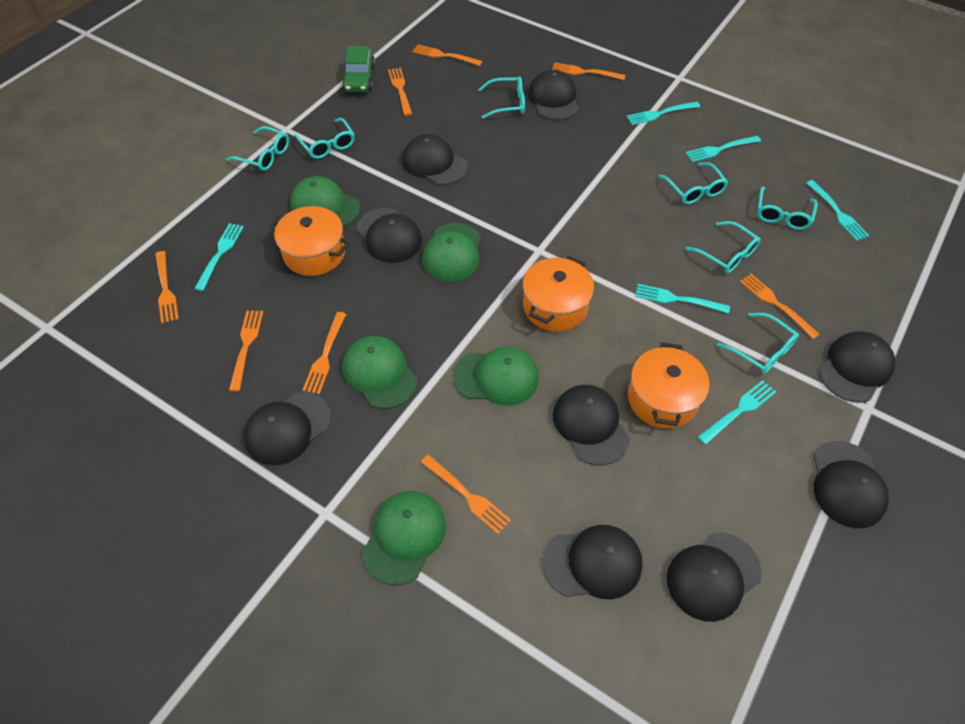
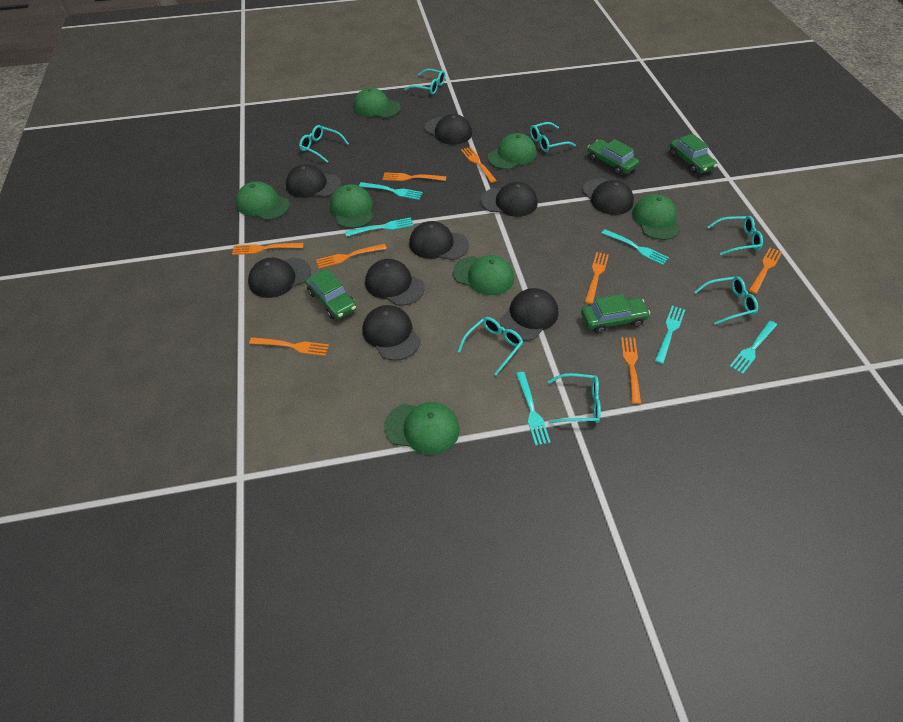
green cap: 5 -> 7
green car: 1 -> 4
orange pot: 3 -> 0

